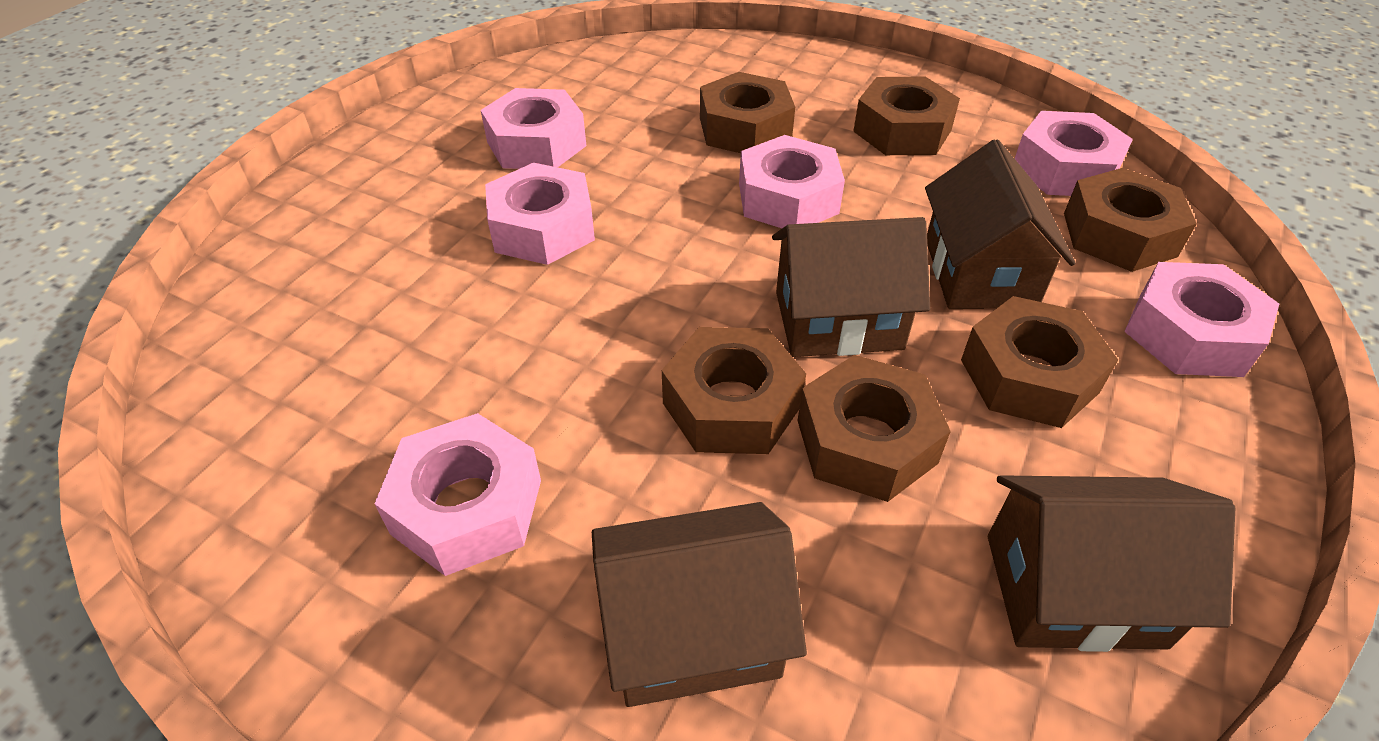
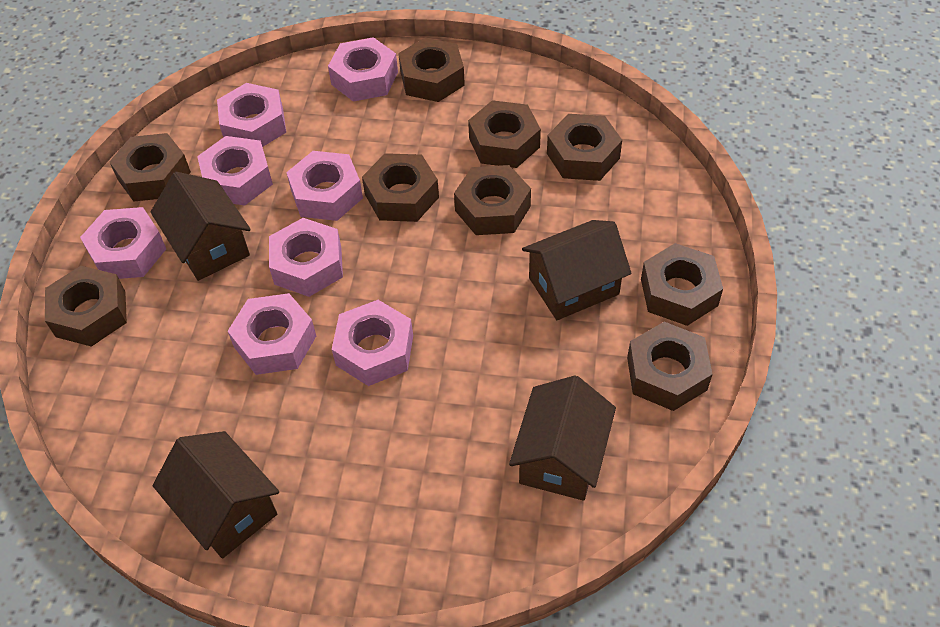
brown nut: 6 -> 9
pink nut: 6 -> 8

